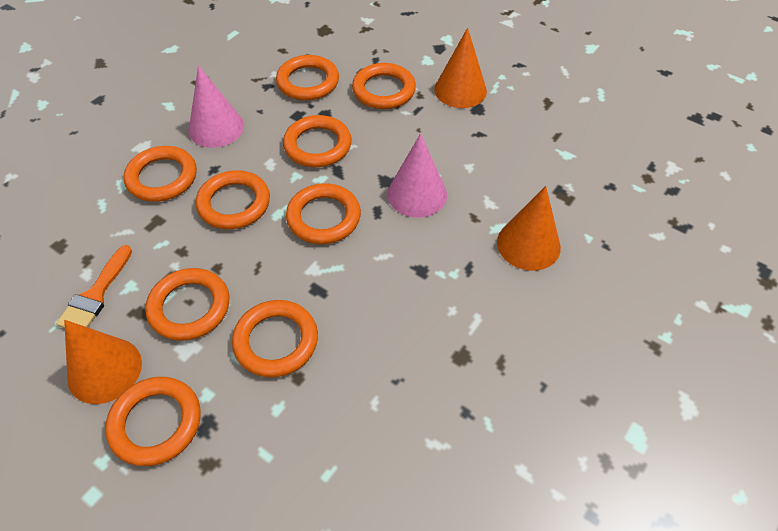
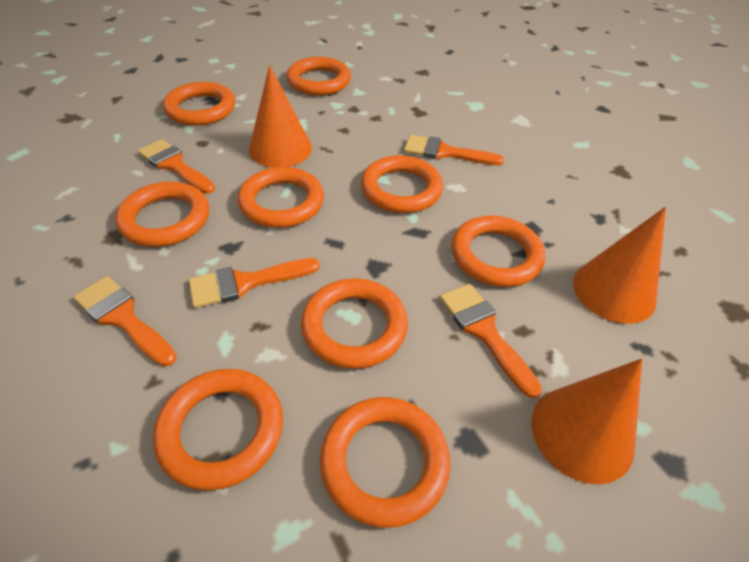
orange brush: 1 -> 5
pink cone: 2 -> 0

